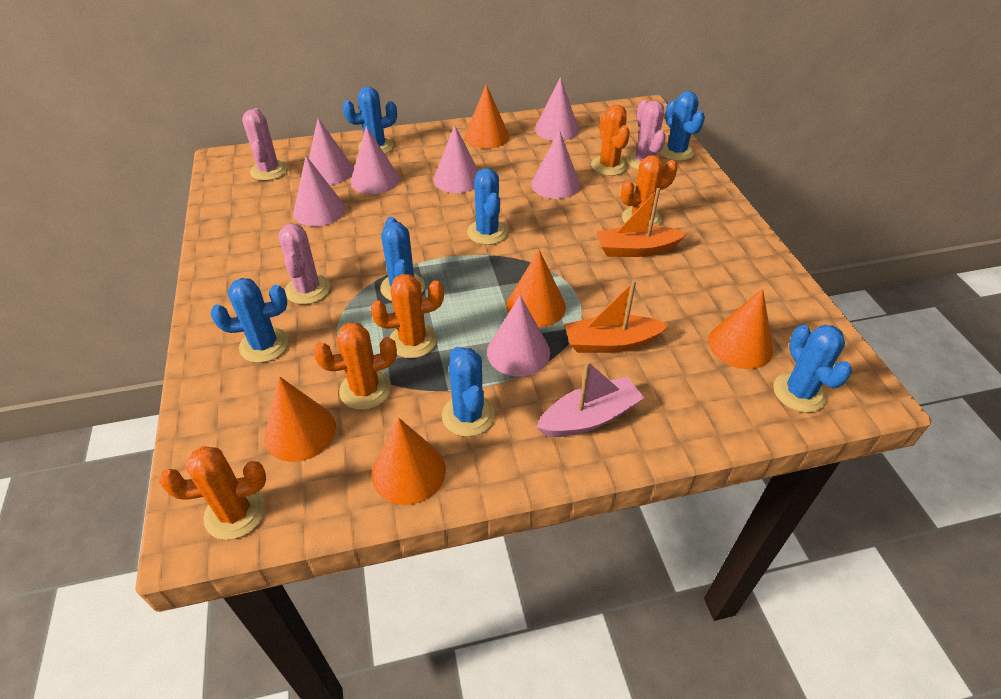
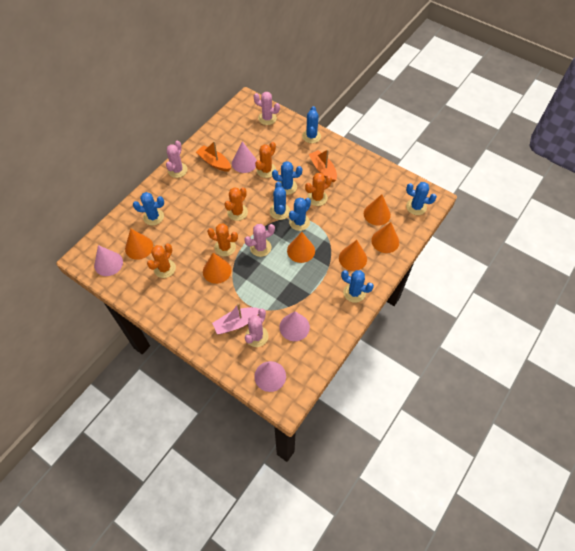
orange cone: 5 -> 6
pink cactus: 3 -> 4
pink cone: 7 -> 4

